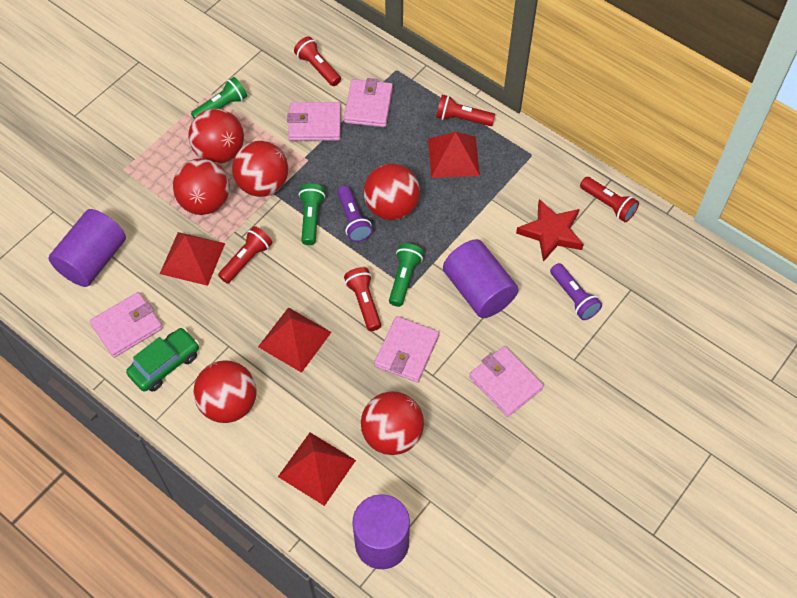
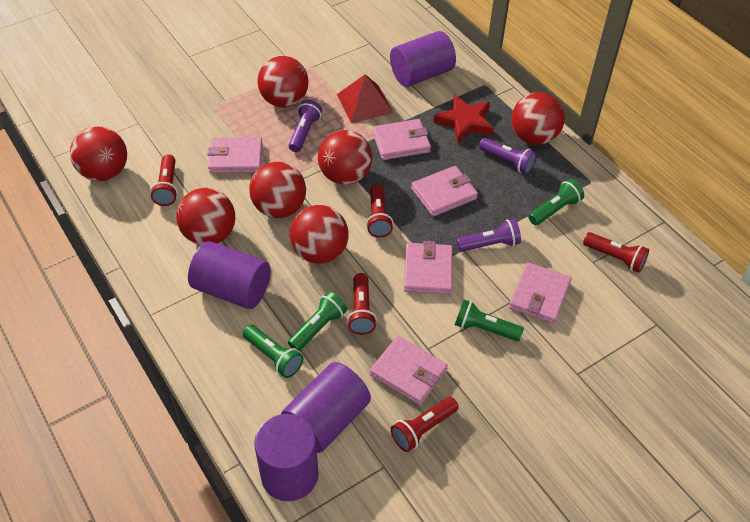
green car: 1 -> 0
green flashlight: 3 -> 4
pink wallet: 5 -> 6
purple cylinder: 3 -> 4
purple flashlight: 2 -> 3
red ball: 6 -> 7
red pyramid: 4 -> 1

